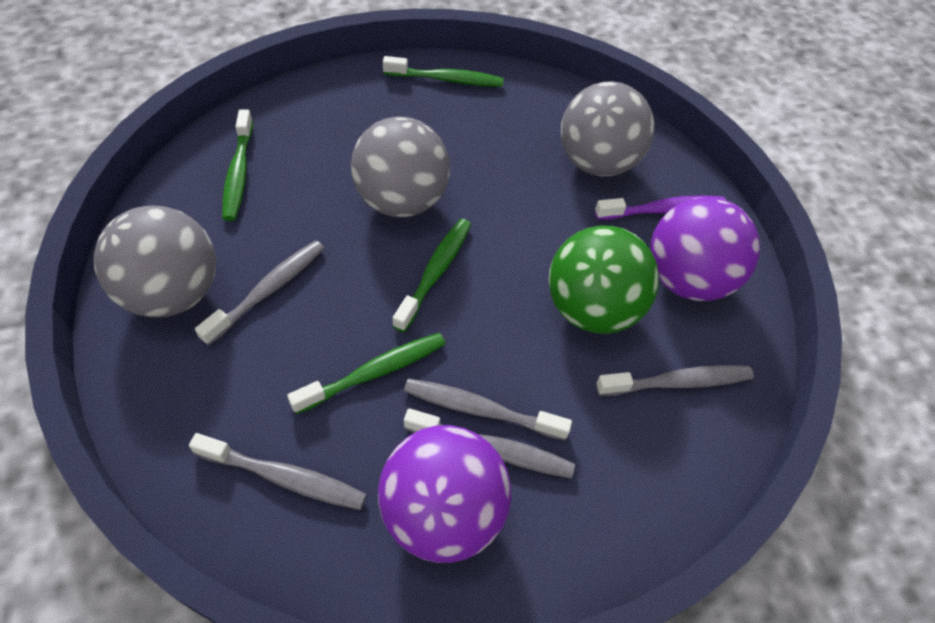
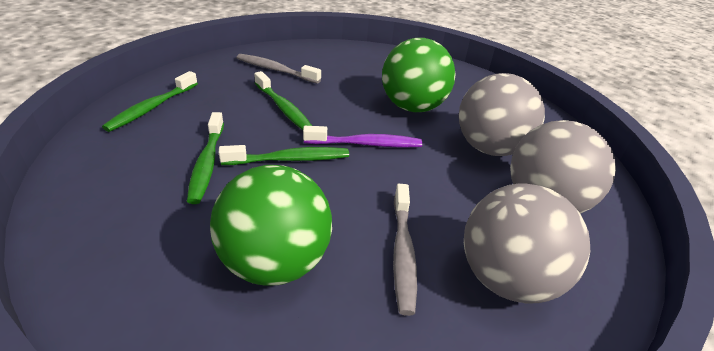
green ball: 1 -> 2
grey toothbrush: 5 -> 2
purple ball: 2 -> 0

